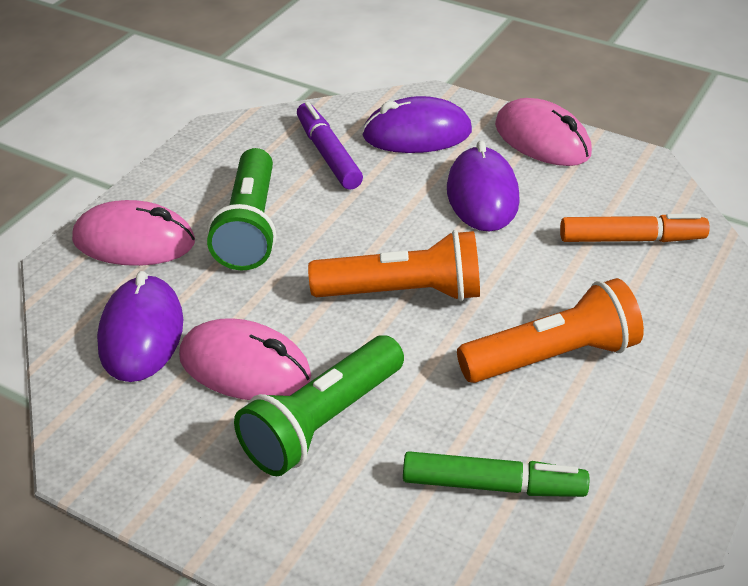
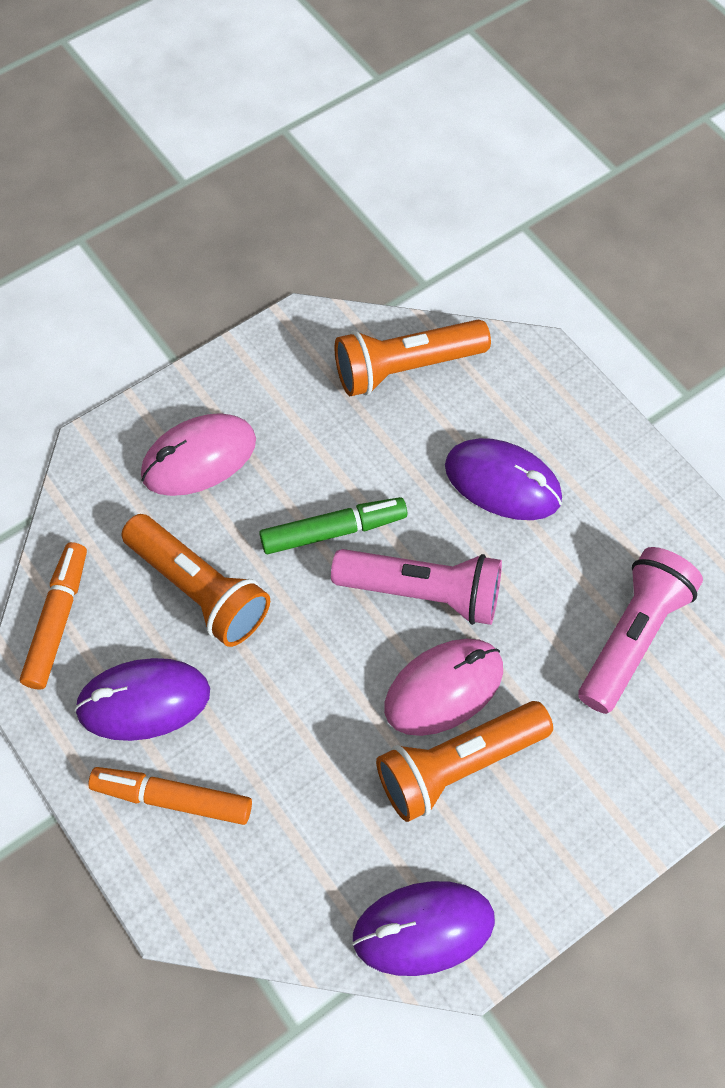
green flashlight: 2 -> 0
orange flashlight: 2 -> 3
orange marker: 1 -> 2
pink flashlight: 0 -> 2
pink mouse: 3 -> 2
purple marker: 1 -> 0

